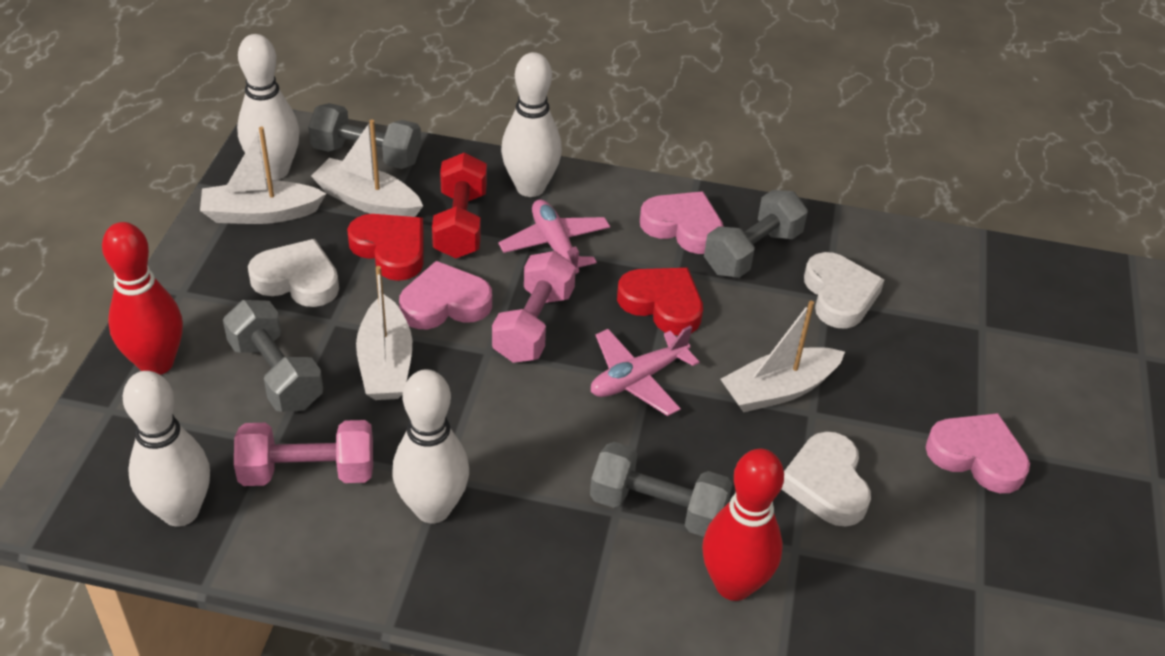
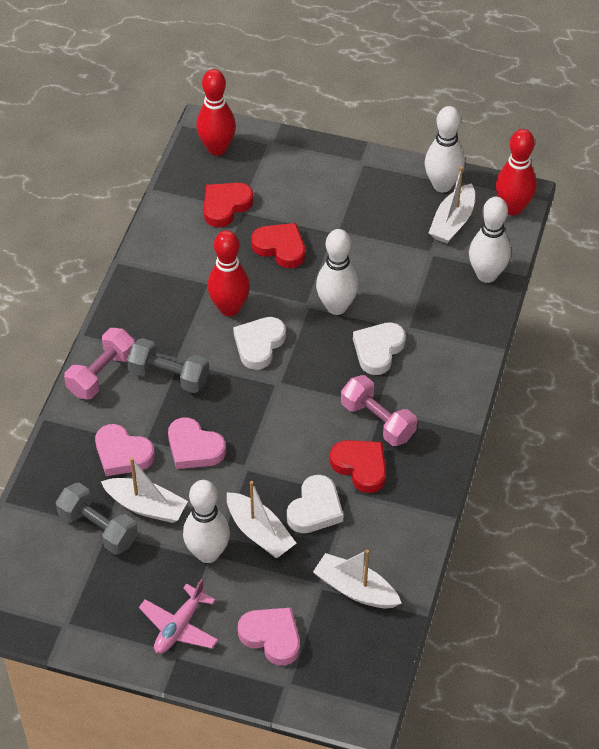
grey dumbbell: 4 -> 2
pink plane: 2 -> 1
red bowling pin: 2 -> 3
red dumbbell: 1 -> 0
red heart: 2 -> 3

